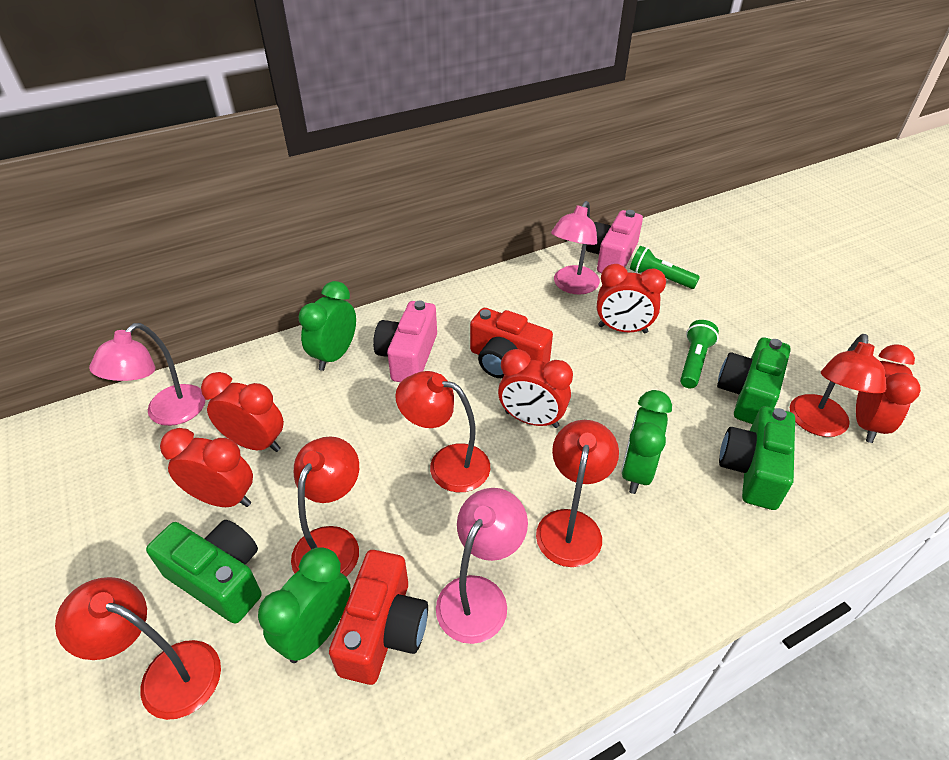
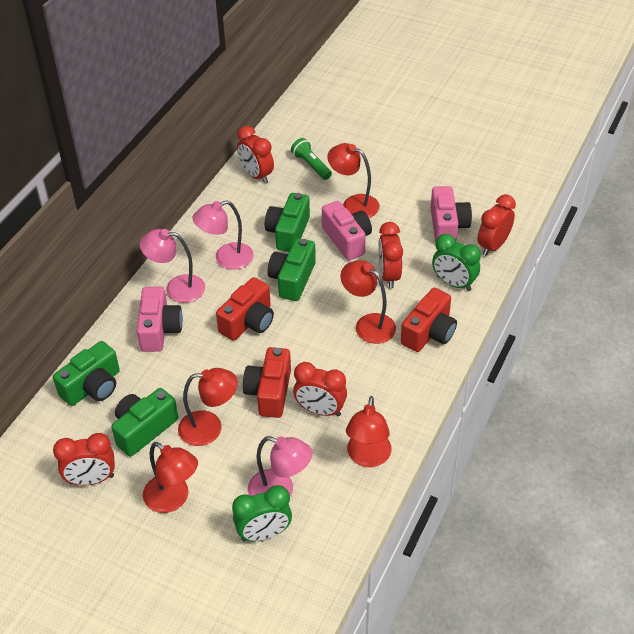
green camera: 3 -> 4
green clock: 3 -> 2
green flashlight: 2 -> 1
pink camera: 2 -> 3
red camera: 2 -> 3

